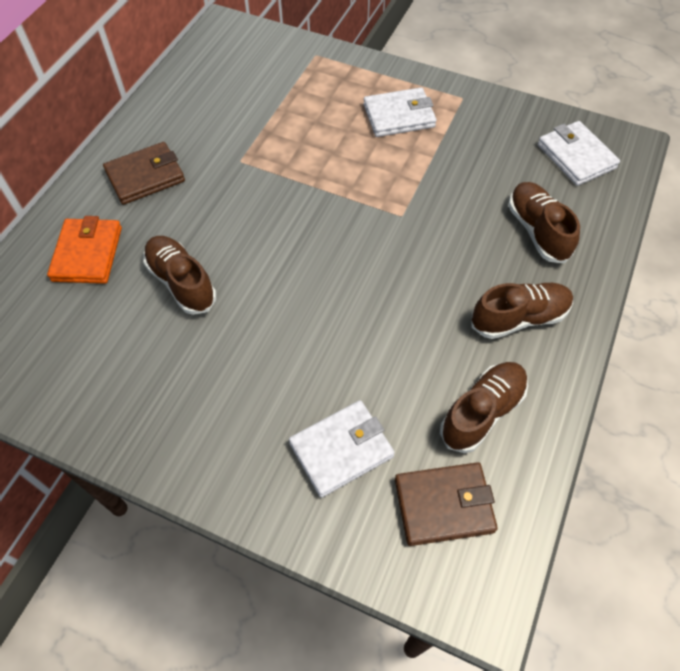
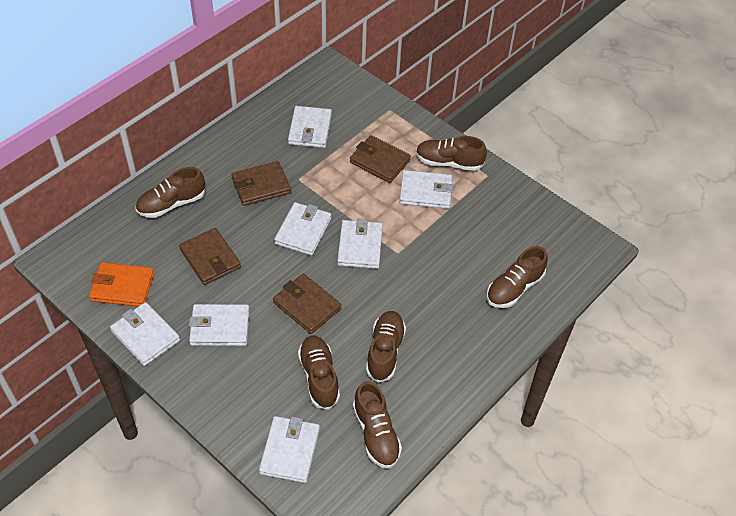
brown shoe: 4 -> 6
brown wallet: 2 -> 4
white wallet: 3 -> 7

